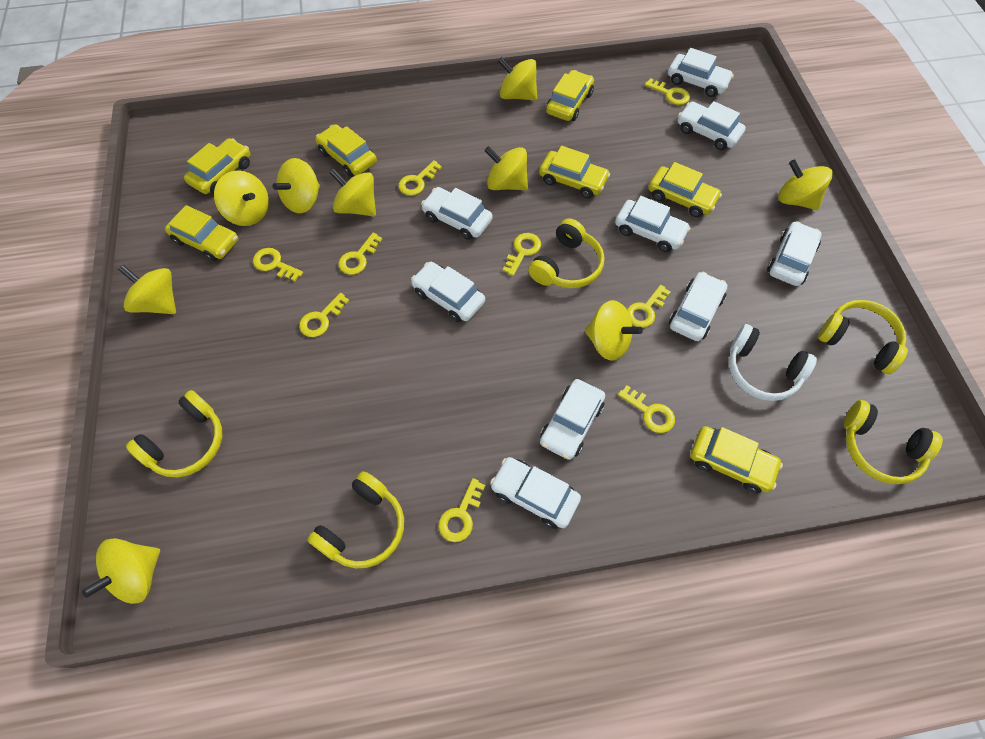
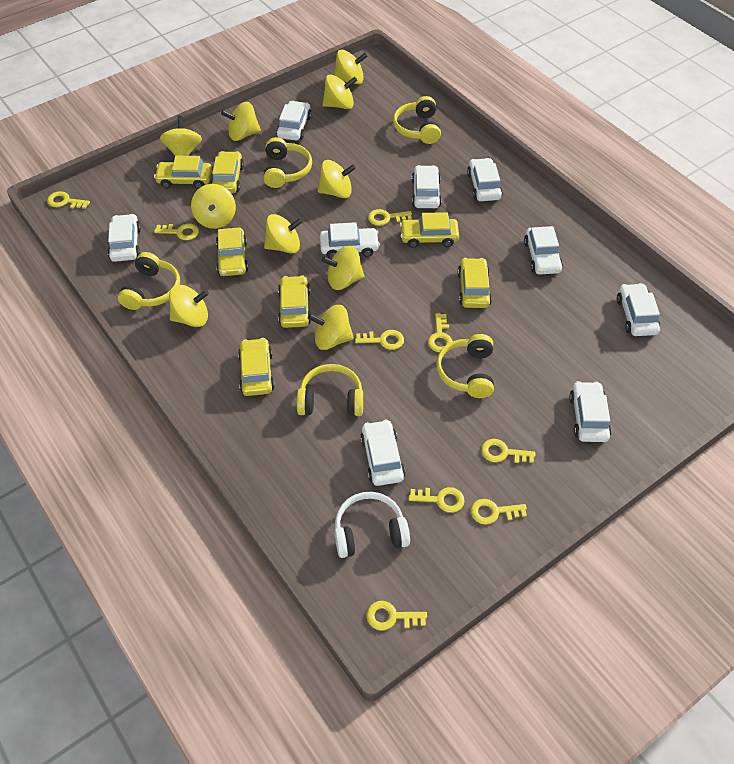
yellow spinning top: 9 -> 10

